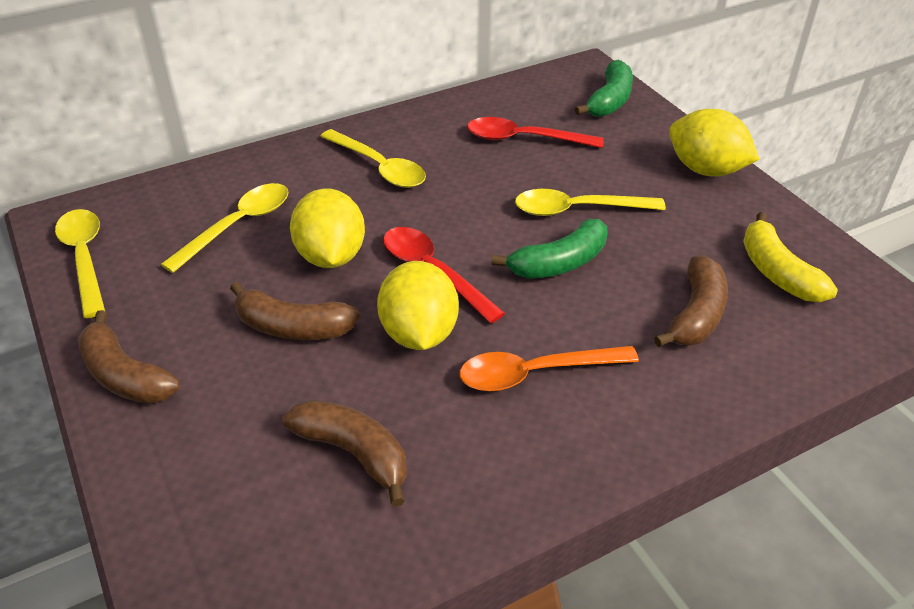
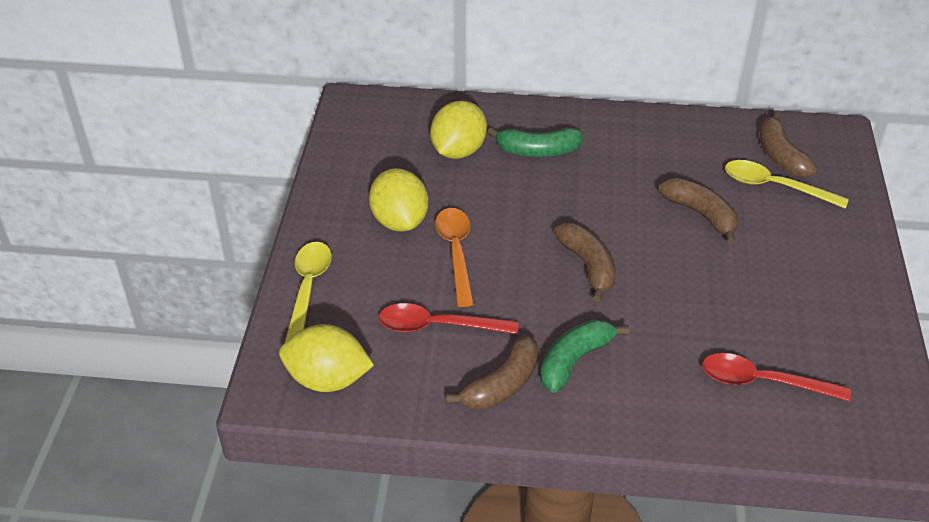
yellow banana: 1 -> 0
yellow spoon: 4 -> 2

